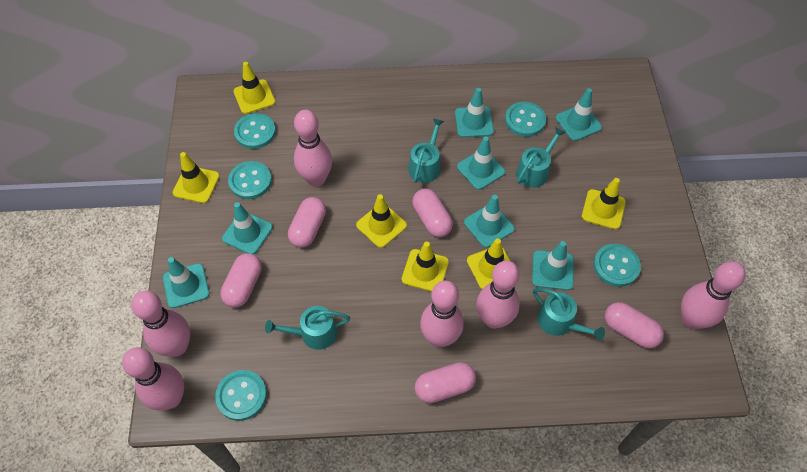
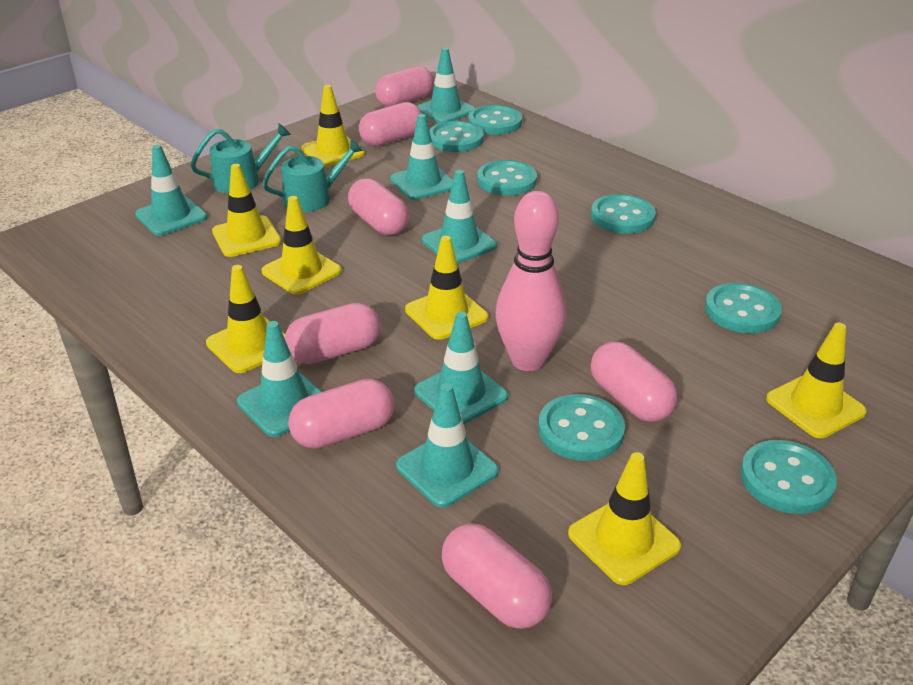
pink bowling pin: 6 -> 1
pink capsule: 5 -> 7
turquoise button: 5 -> 7
turquoise watering can: 4 -> 2
yellow traffic cone: 6 -> 7

